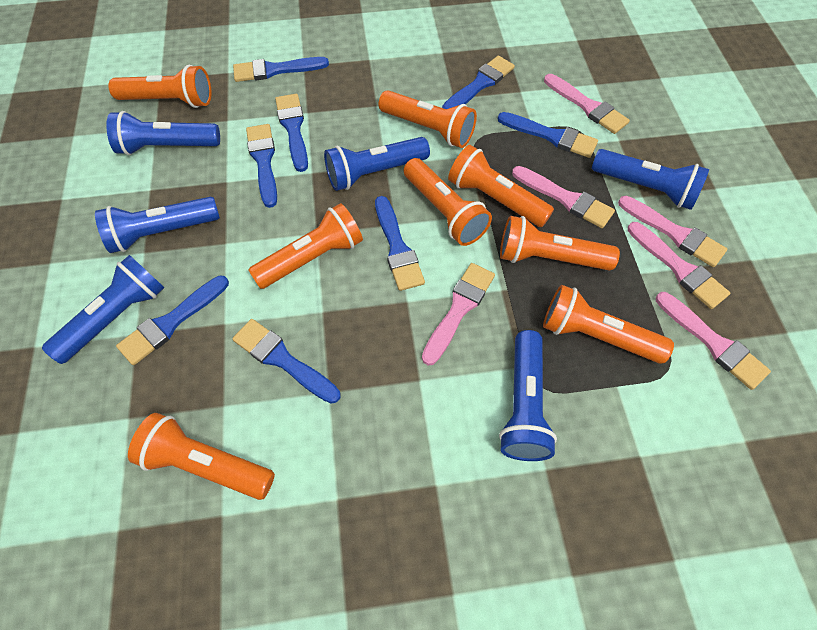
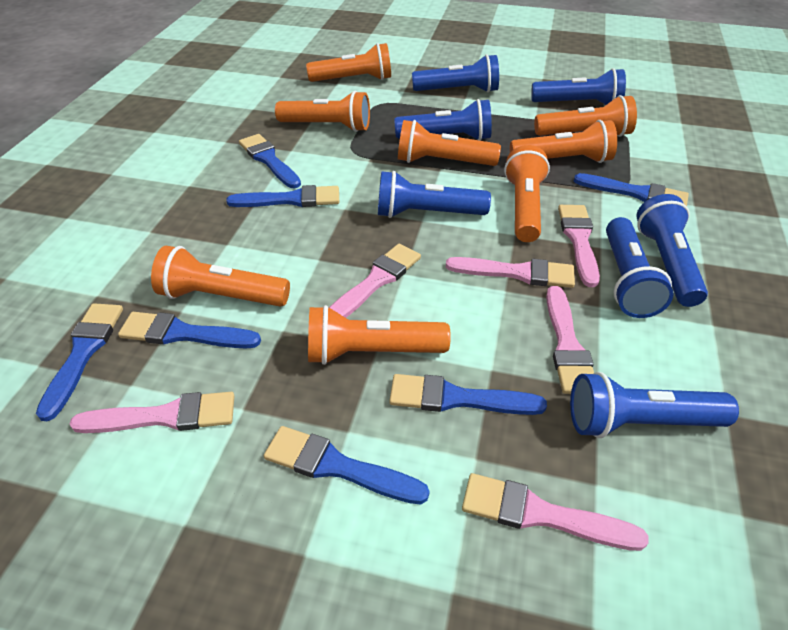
blue brush: 8 -> 7
blue flashlight: 6 -> 7

